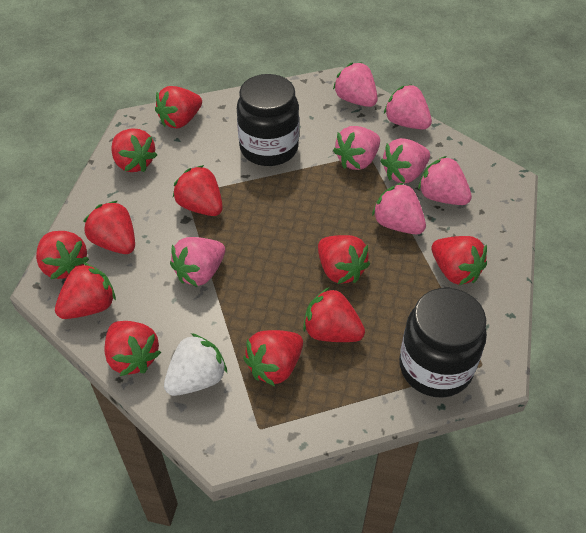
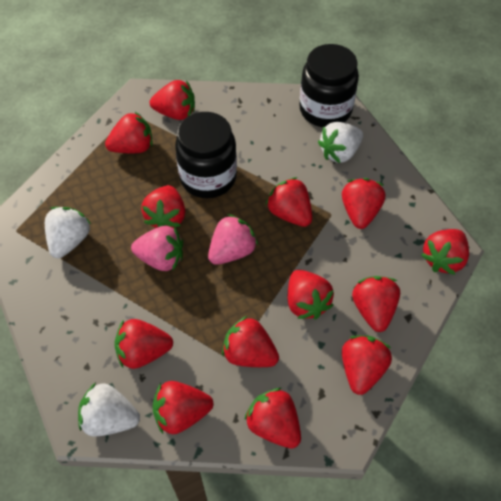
pink strawberry: 7 -> 2
red strawberry: 11 -> 13
white strawberry: 1 -> 3

